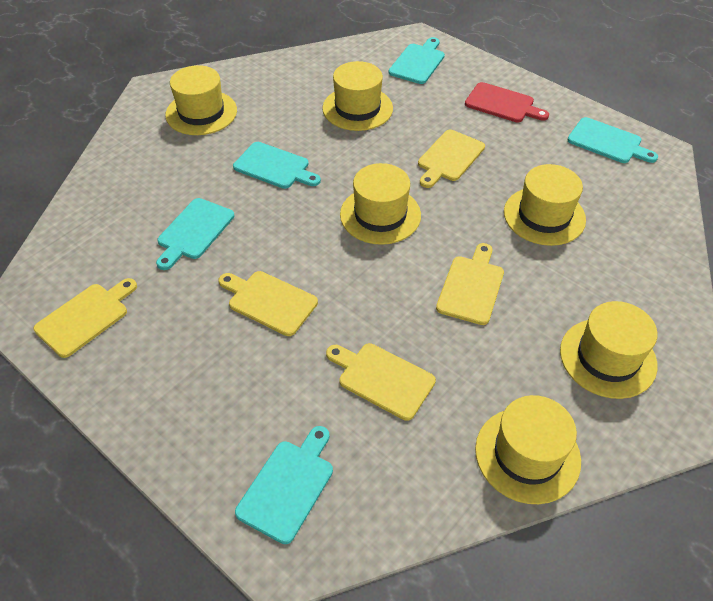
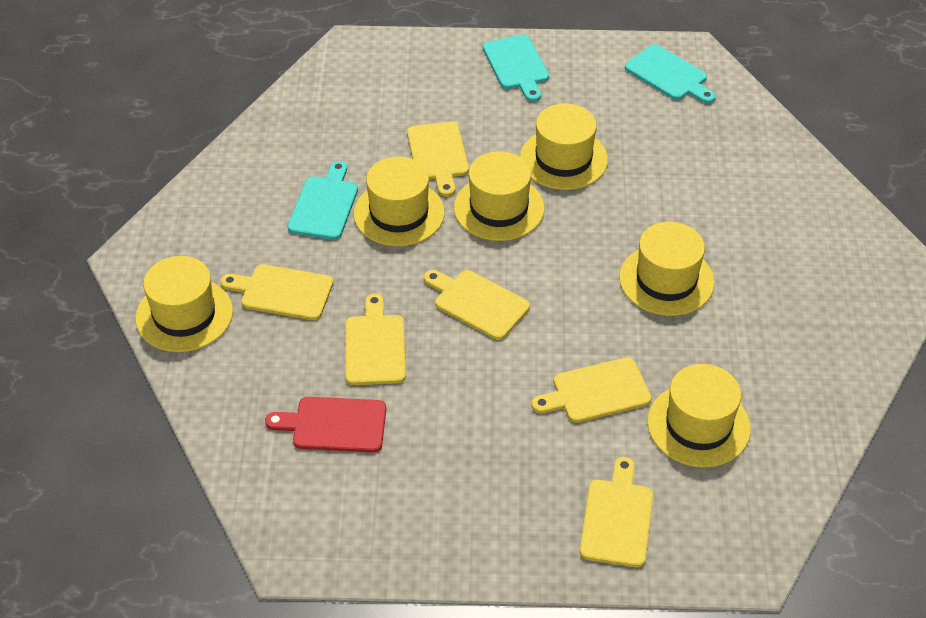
turquoise cutting board: 5 -> 3
yellow cutting board: 5 -> 6

